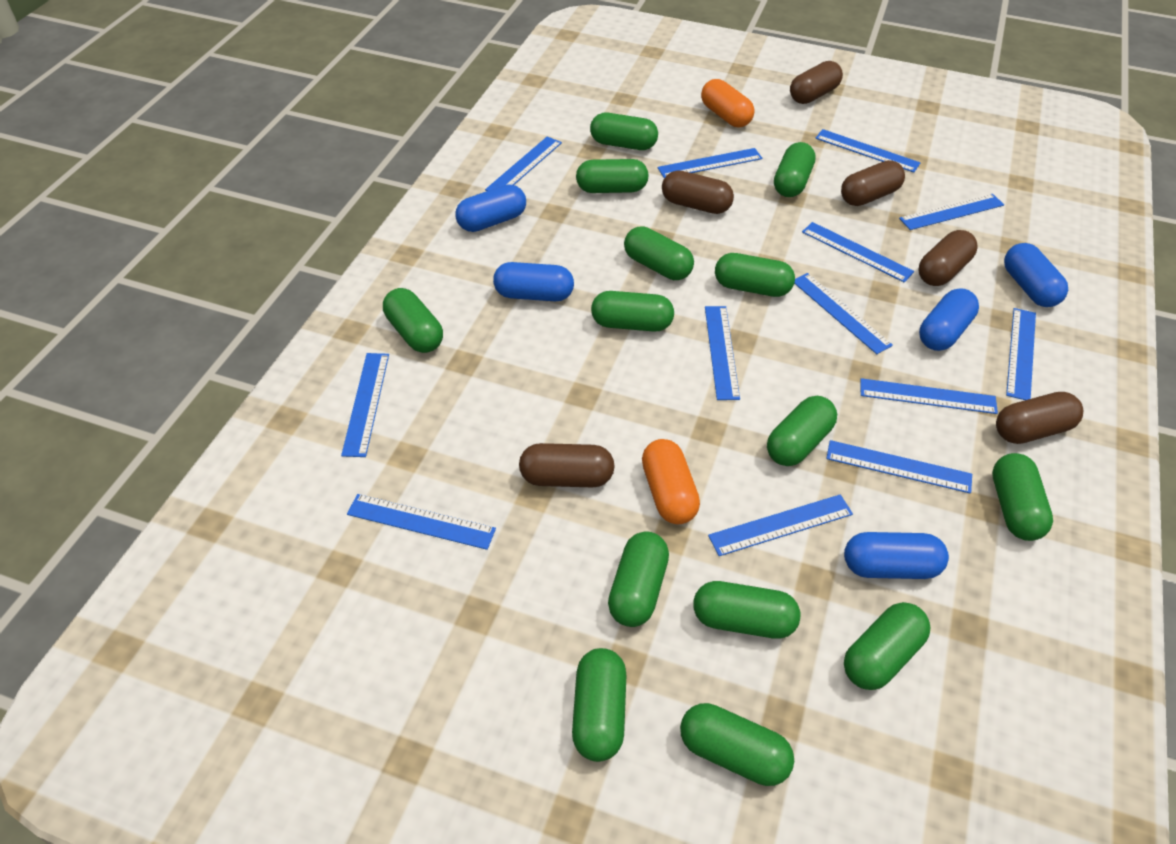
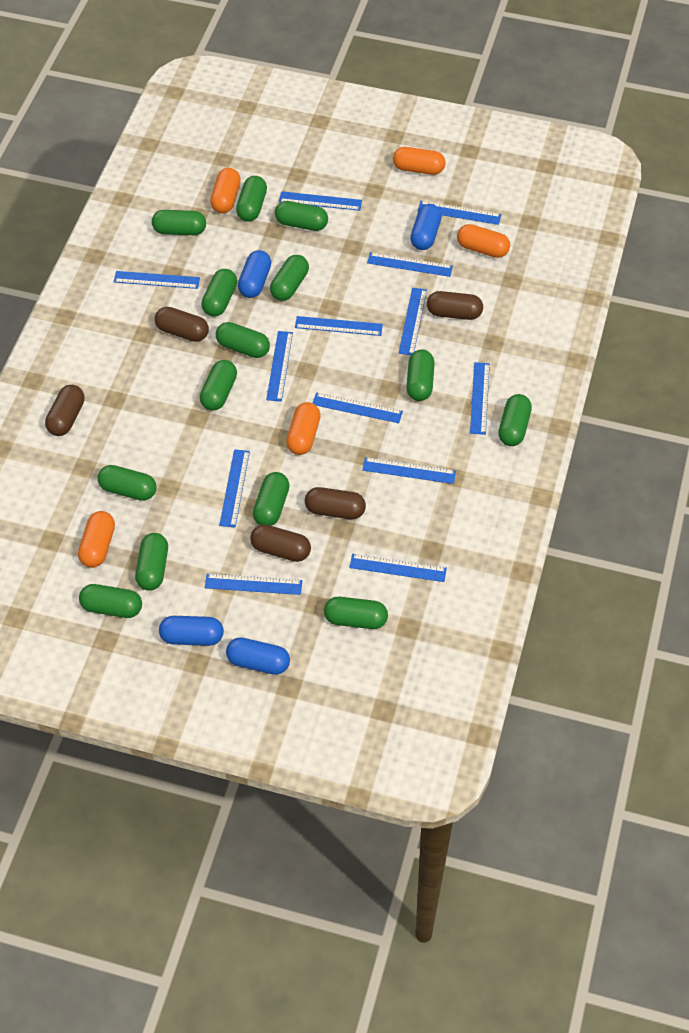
blue capsule: 5 -> 4
brown capsule: 6 -> 5
orange capsule: 2 -> 5

